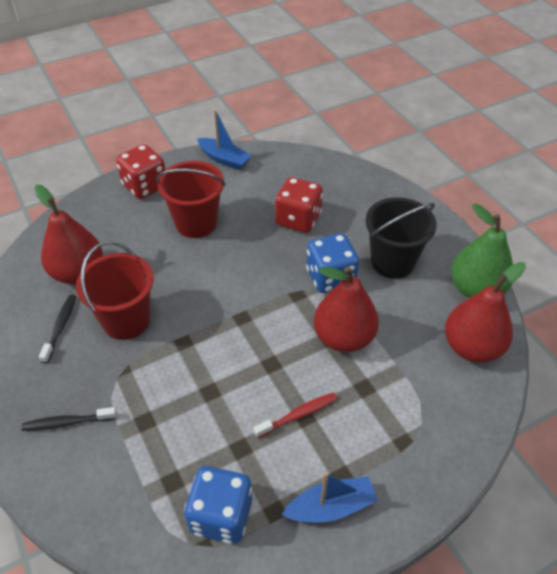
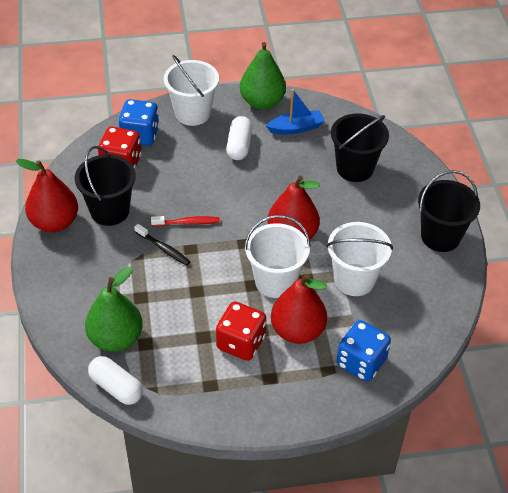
black bucket: 1 -> 3
black toothbrush: 2 -> 1
blue boat: 2 -> 1
green pear: 1 -> 2
red bucket: 2 -> 0
white bucket: 0 -> 3
white capsule: 0 -> 2

